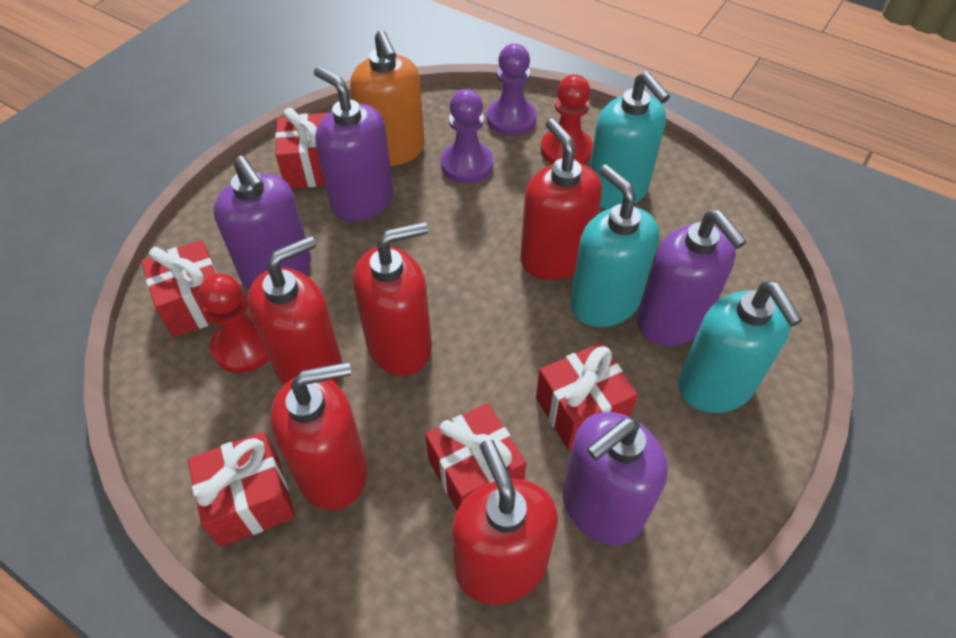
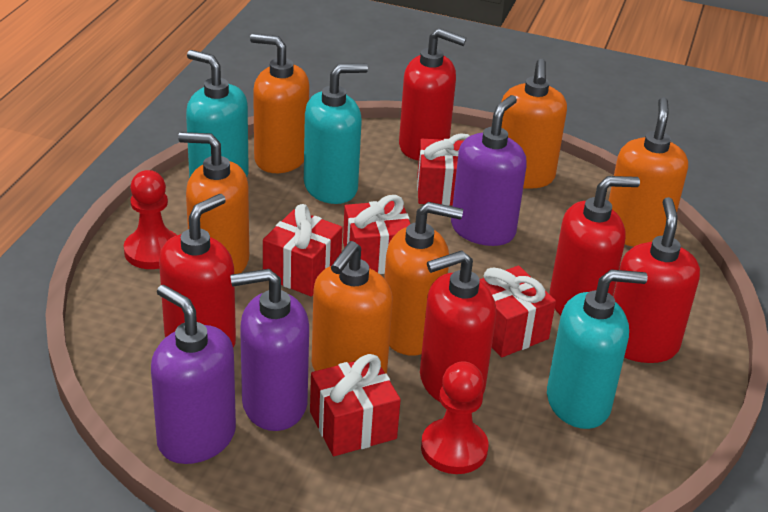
orange soap dispenser: 1 -> 6
purple pawn: 2 -> 0
purple soap dispenser: 4 -> 3

